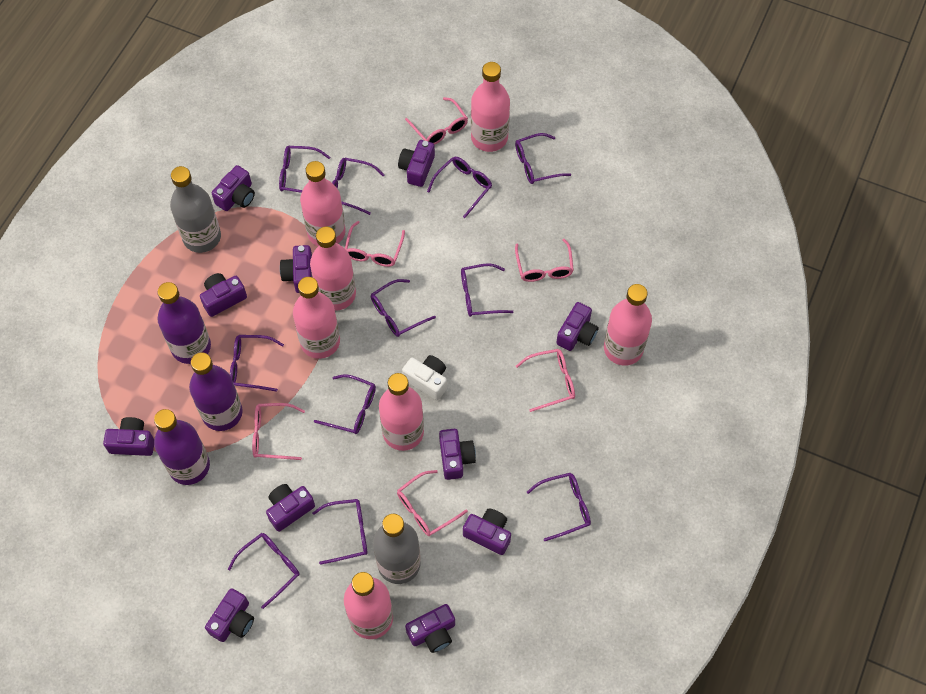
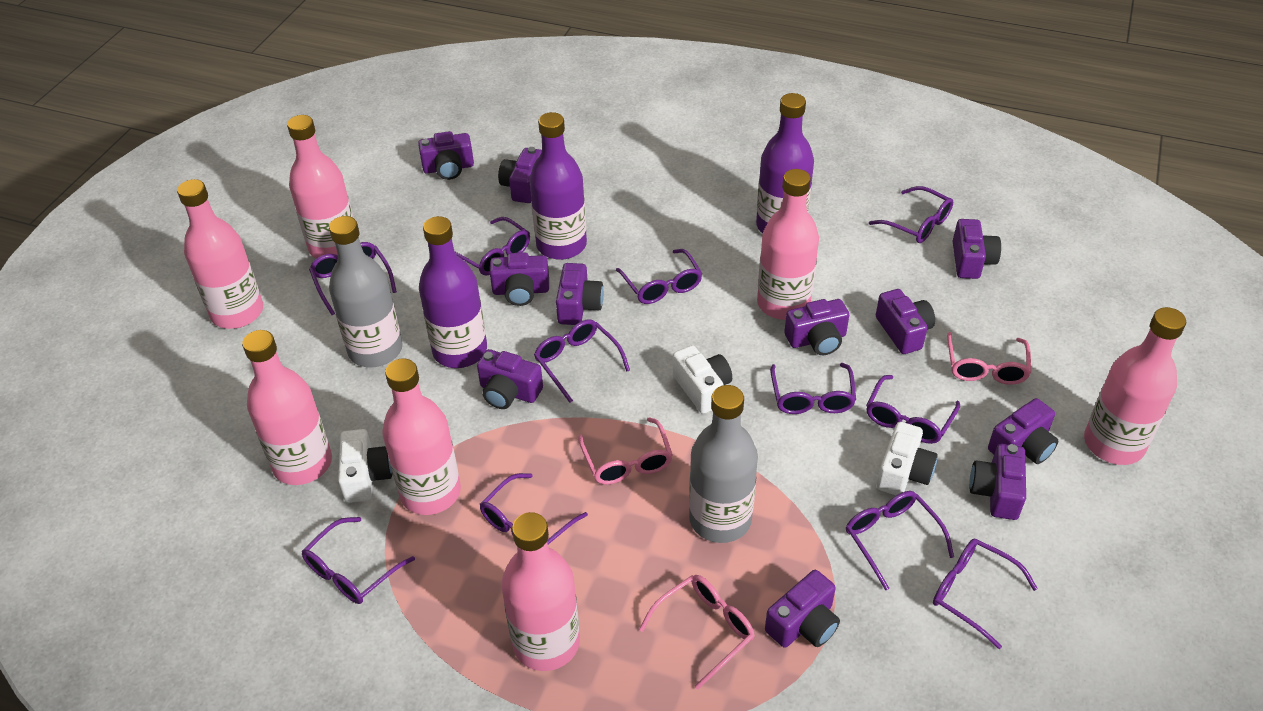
pink glasses: 6 -> 3
white camera: 1 -> 3

